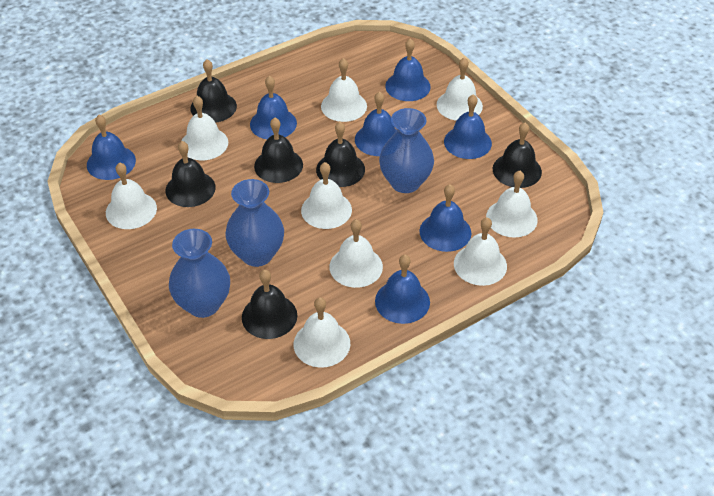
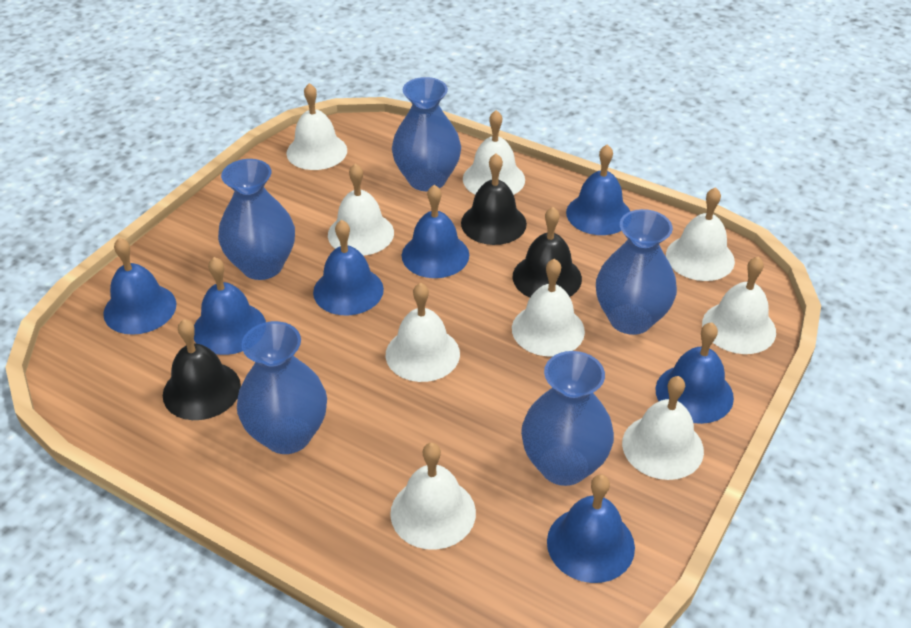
black bell: 6 -> 3
blue vase: 3 -> 5

